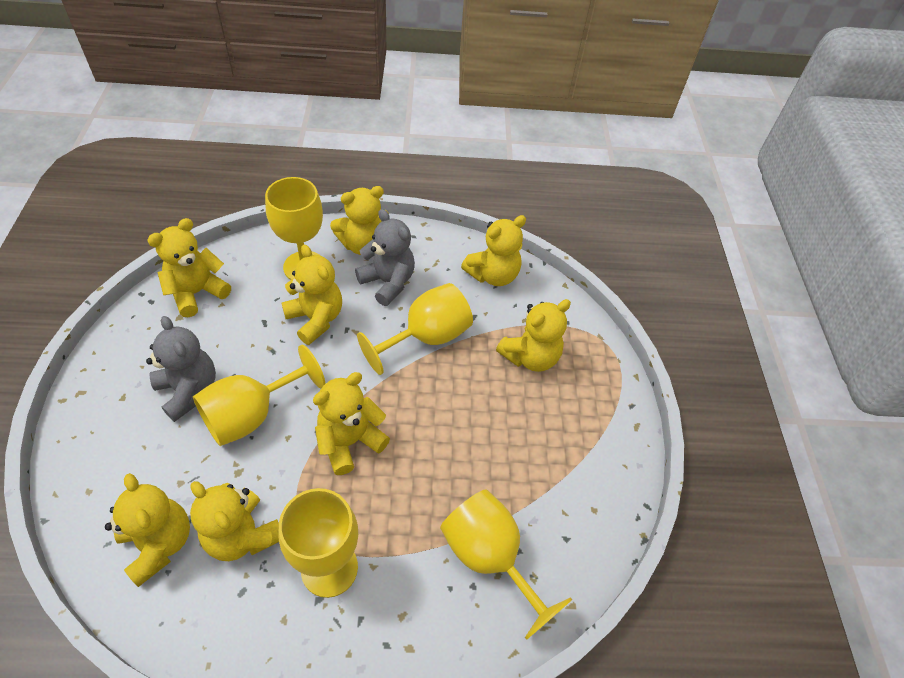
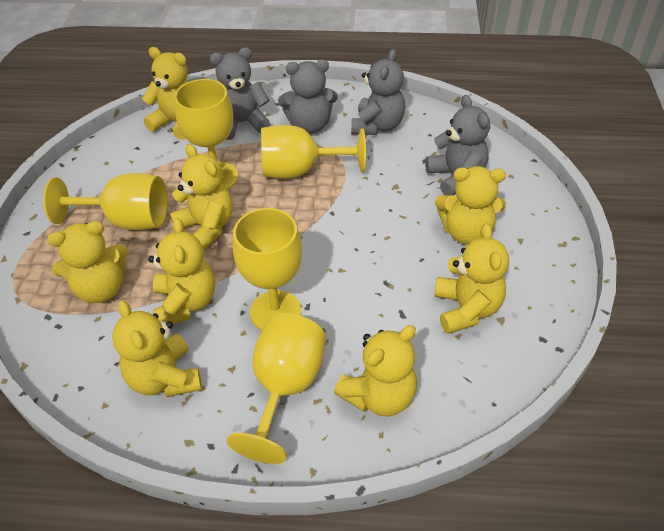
grey teddy bear: 2 -> 4

